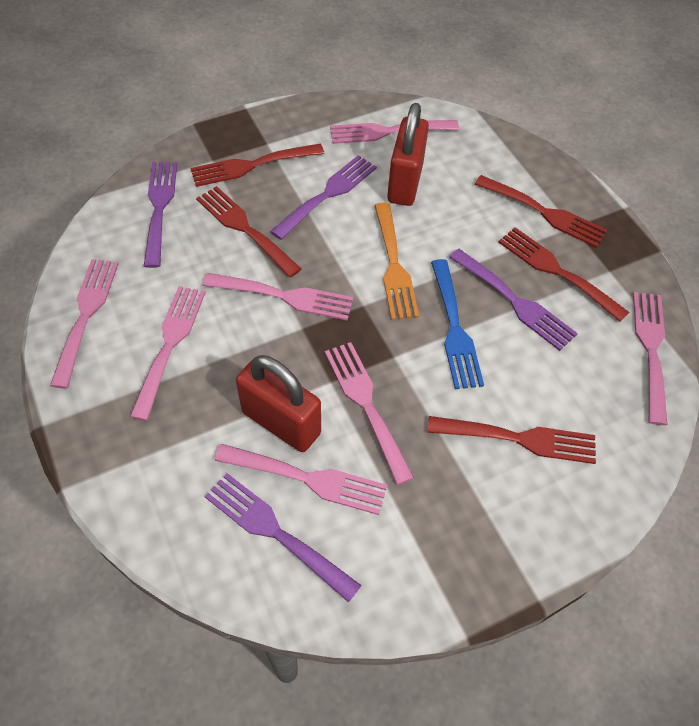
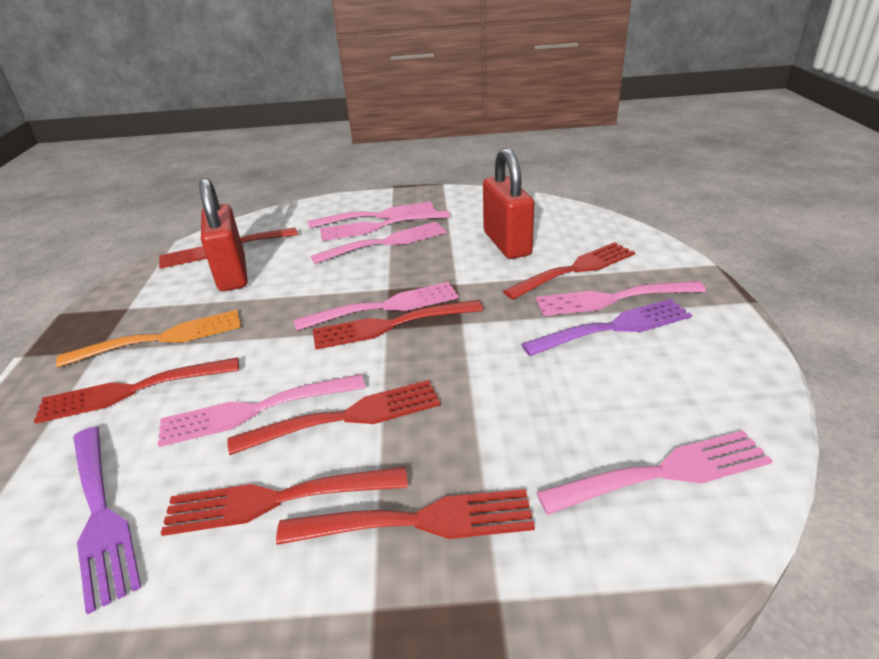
blue fork: 1 -> 0
purple fork: 4 -> 2
red fork: 5 -> 7

